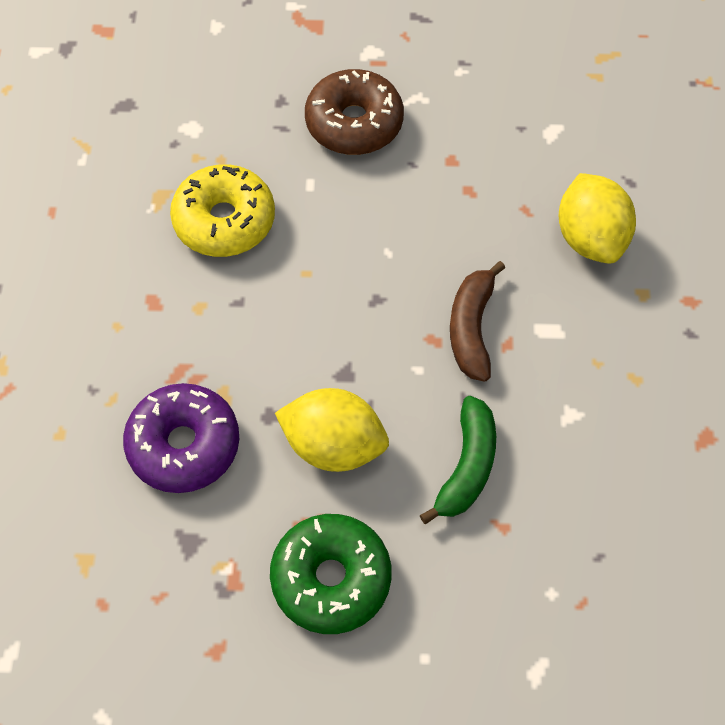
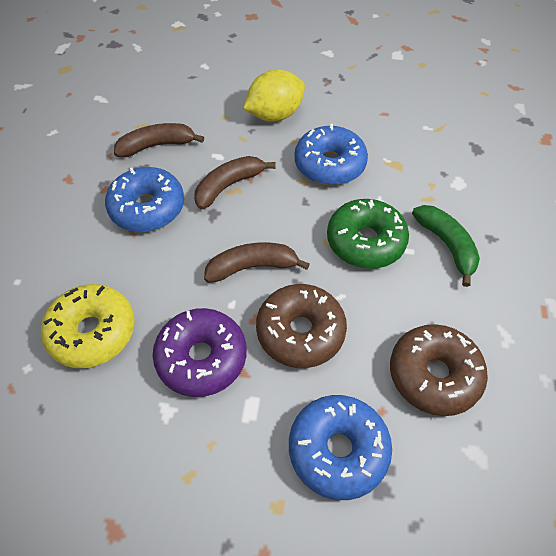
blue donut: 0 -> 3
brown banana: 1 -> 3
brown donut: 1 -> 2
yellow lemon: 2 -> 1

